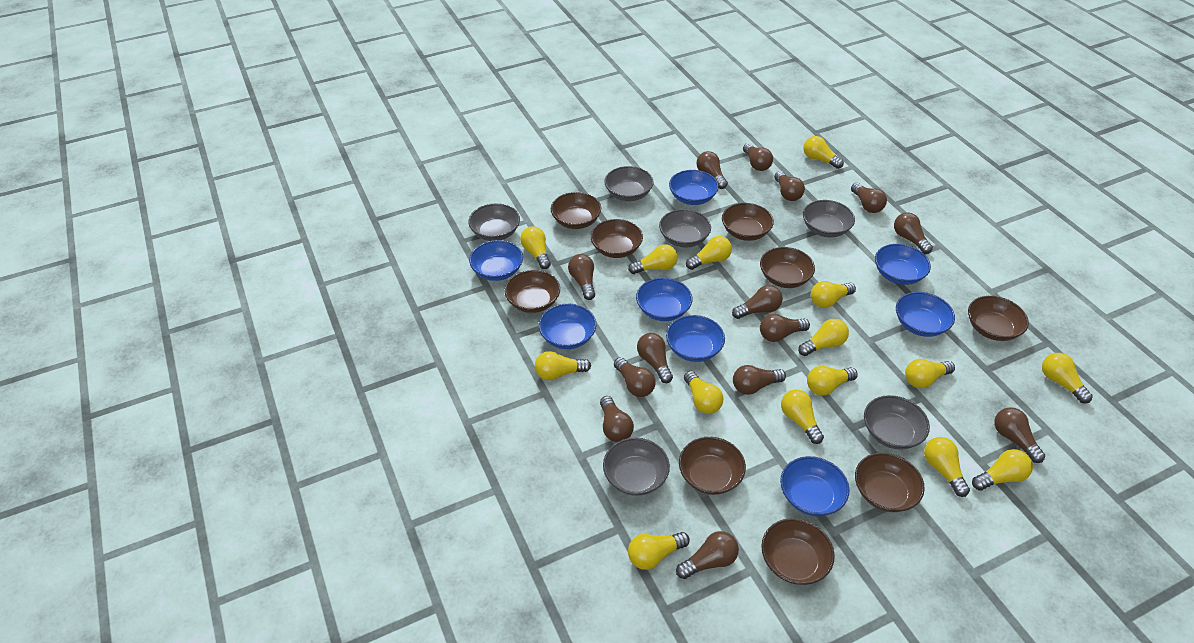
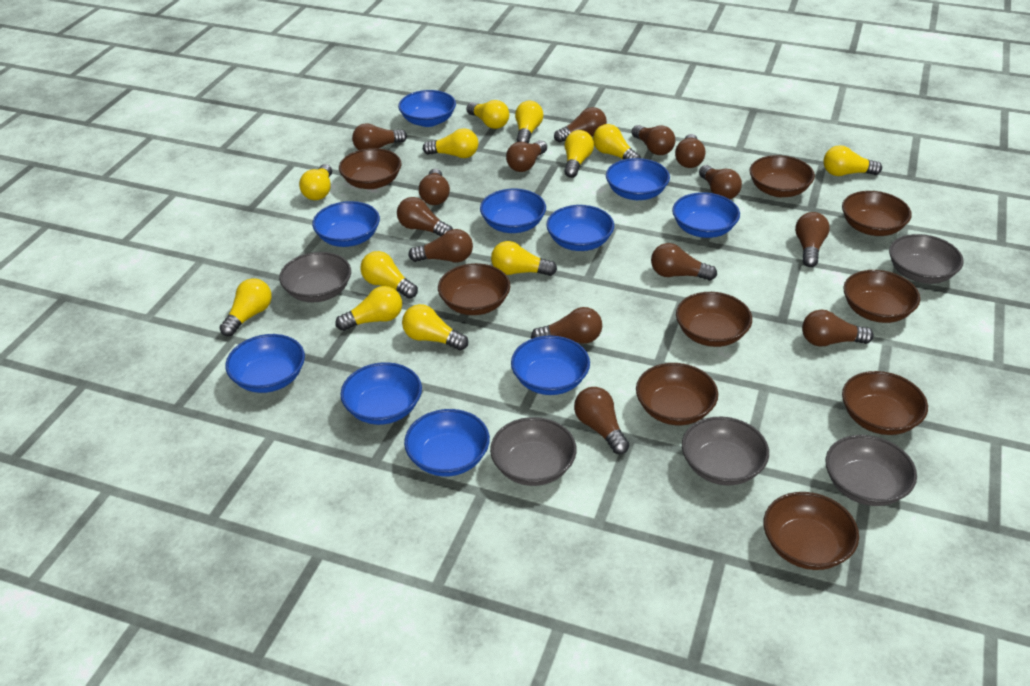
blue bowl: 8 -> 10
grey bowl: 6 -> 5
yellow light bulb: 15 -> 12

